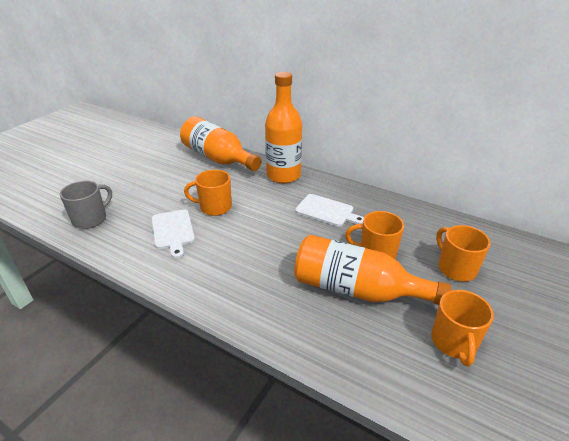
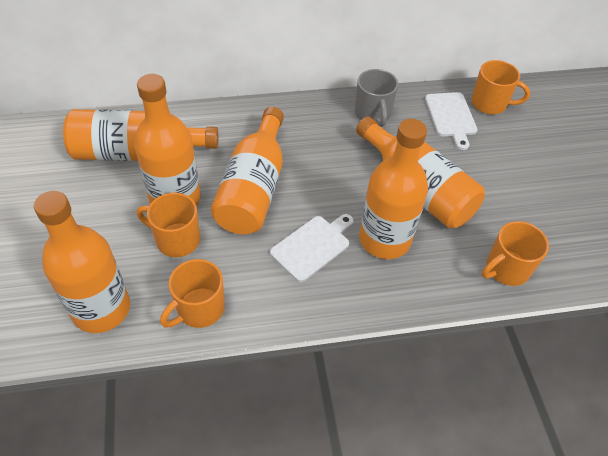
orange bottle: 3 -> 6

